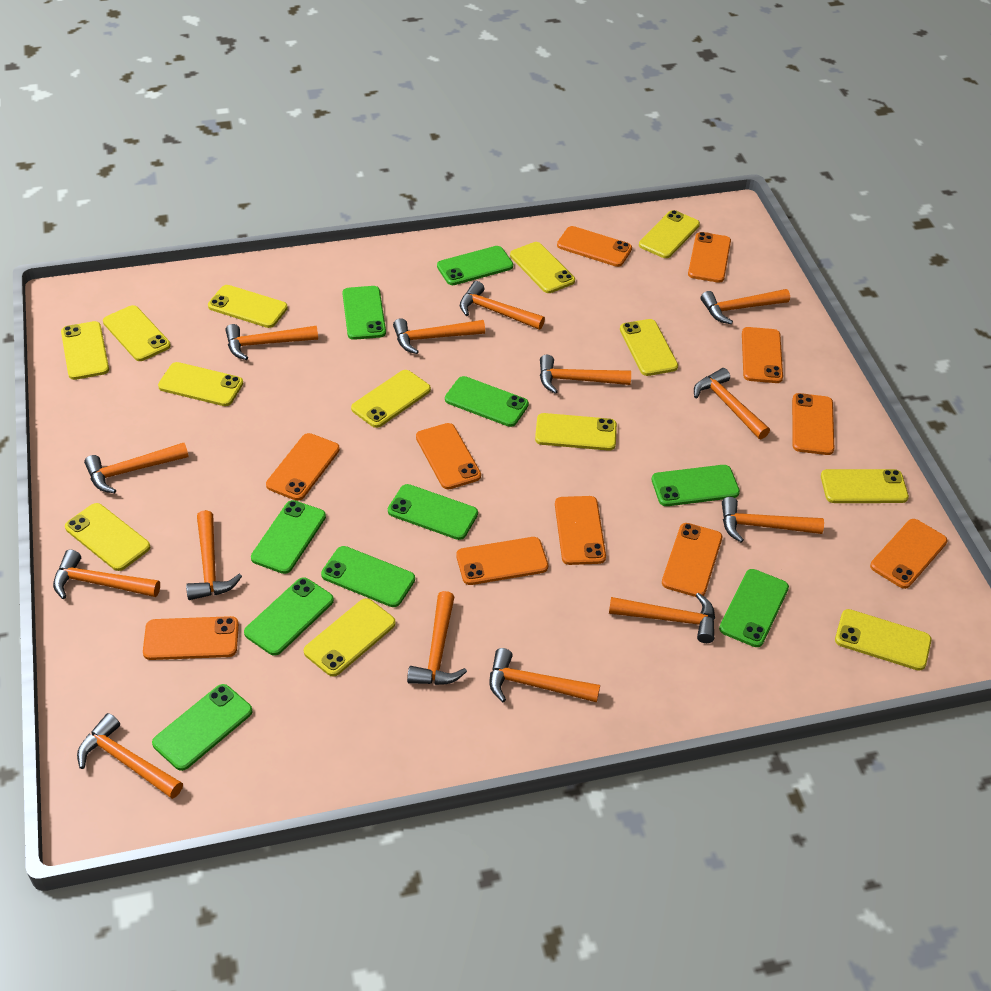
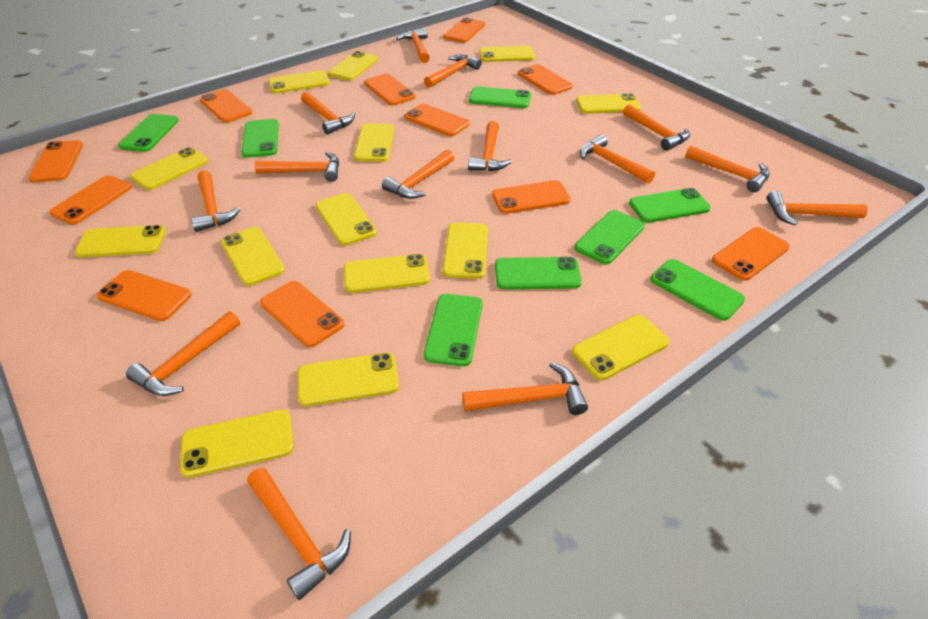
green phone: 10 -> 8
yellow phone: 13 -> 14

